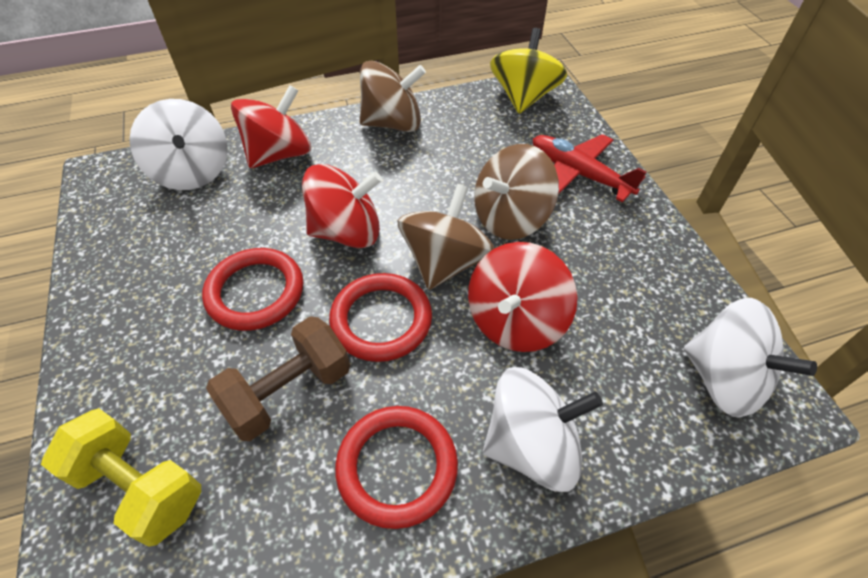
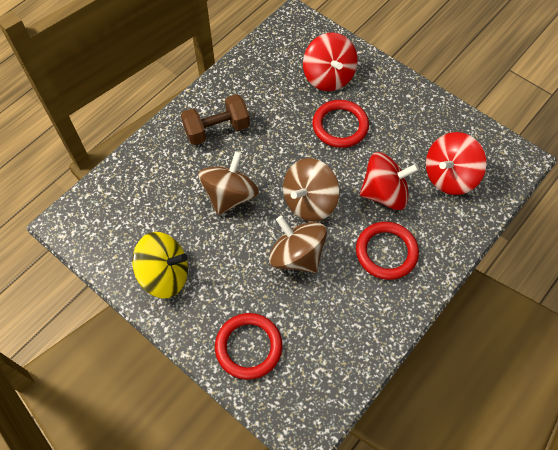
red plane: 1 -> 0
white spinning top: 3 -> 0
yellow dumbbell: 1 -> 0

